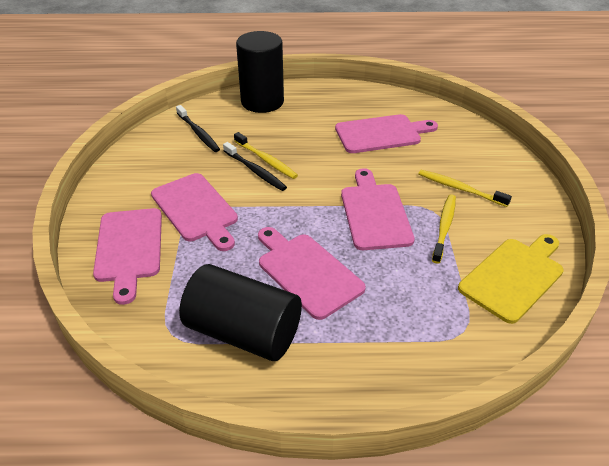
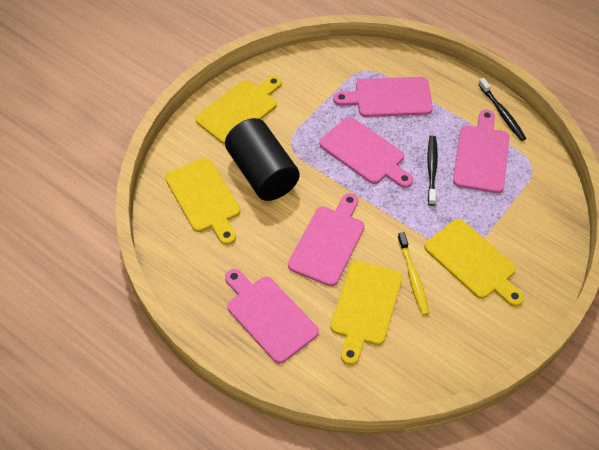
black cylinder: 2 -> 1
yellow cutting board: 1 -> 4
yellow toothbrush: 3 -> 1

